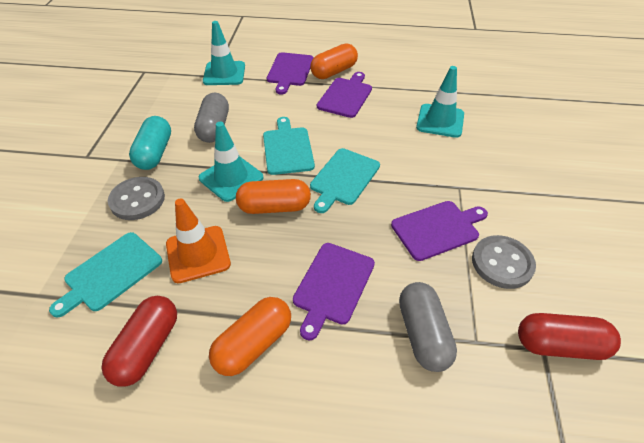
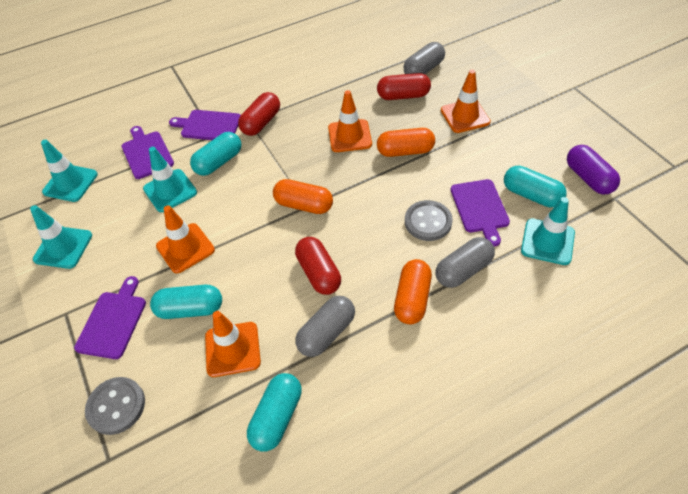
grey capsule: 2 -> 3
orange traffic cone: 1 -> 4
purple capsule: 0 -> 1
red capsule: 2 -> 3
turquoise capsule: 1 -> 4
turquoise cutting board: 3 -> 0
turquoise traffic cone: 3 -> 4

